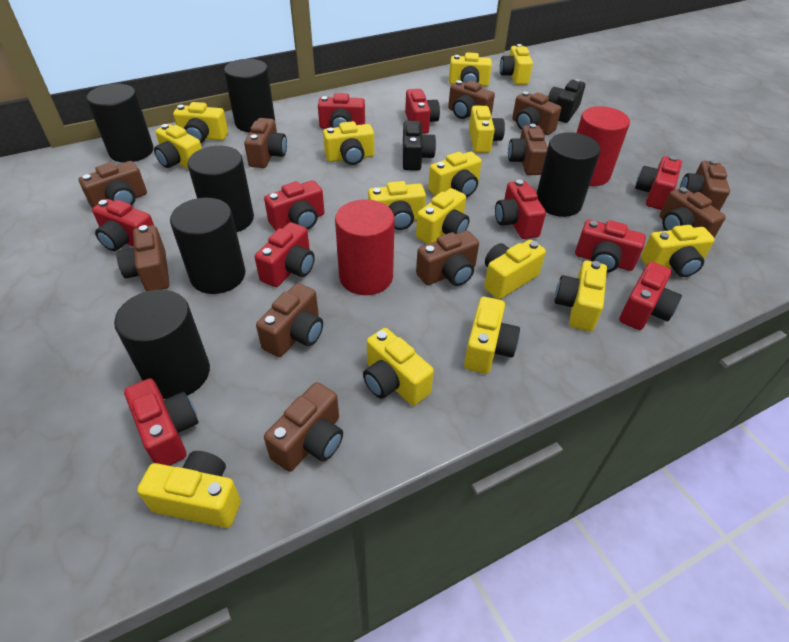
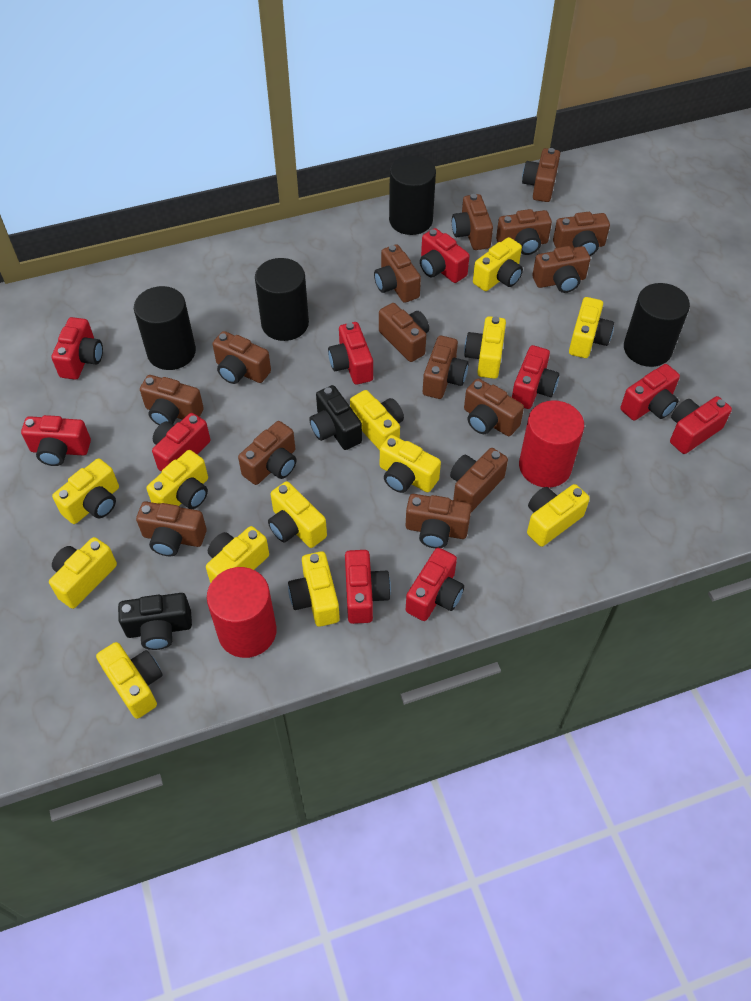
black cylinder: 6 -> 4
brown camera: 11 -> 15
yellow camera: 15 -> 13

